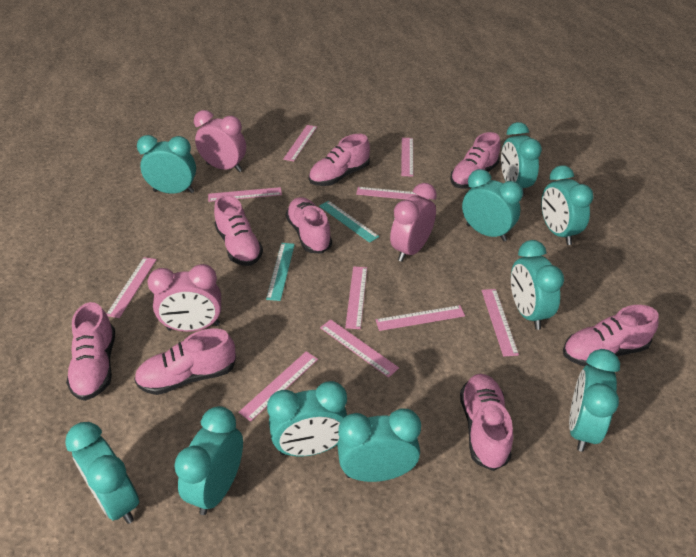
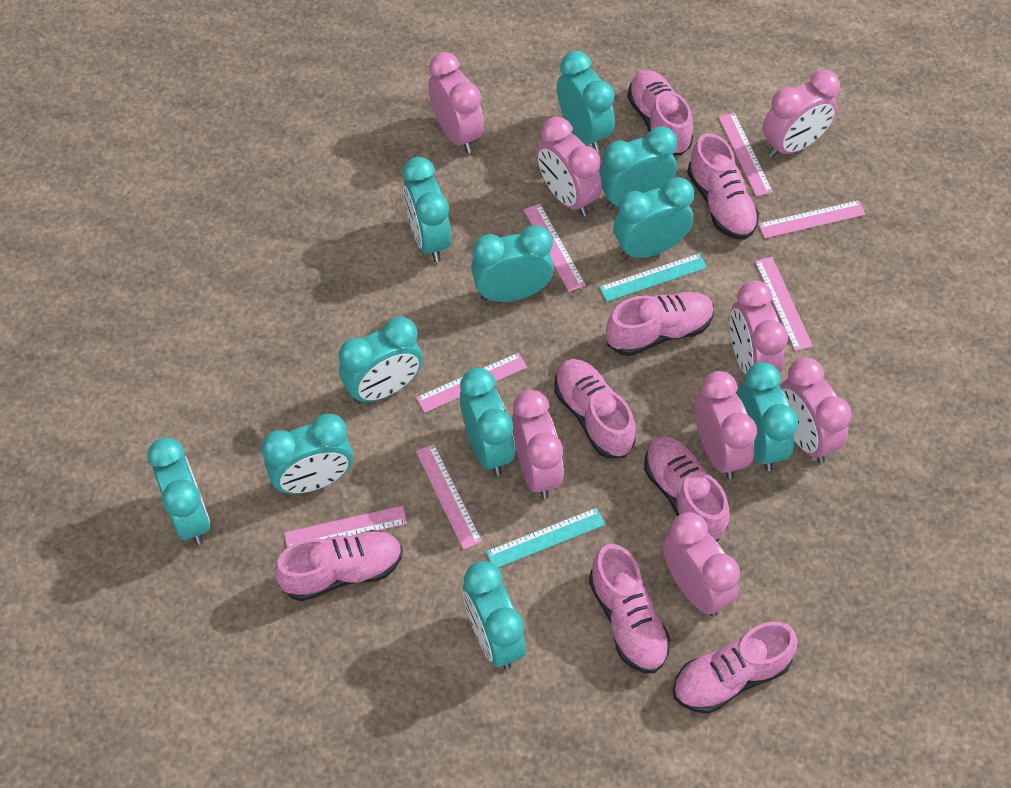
pink clock: 3 -> 8
pink ruler: 10 -> 7
turquoise clock: 10 -> 11

